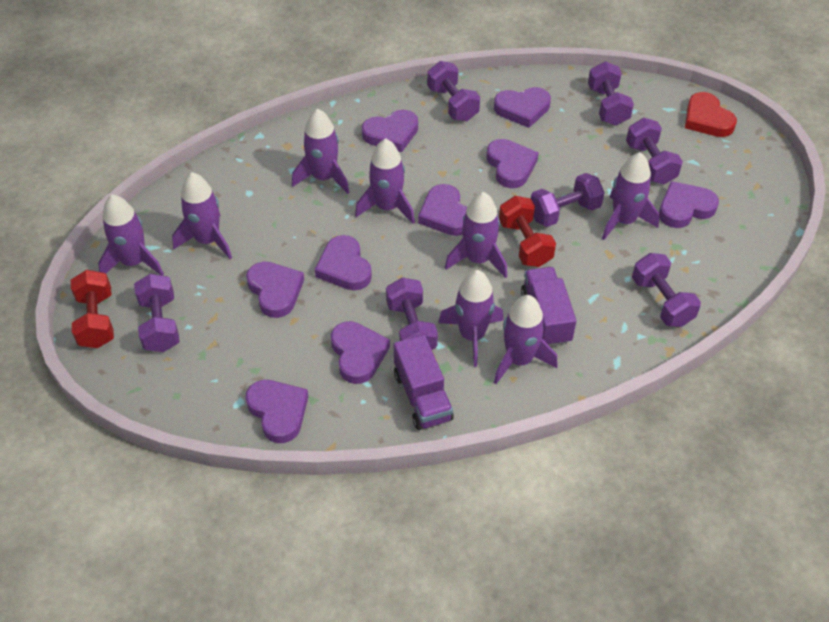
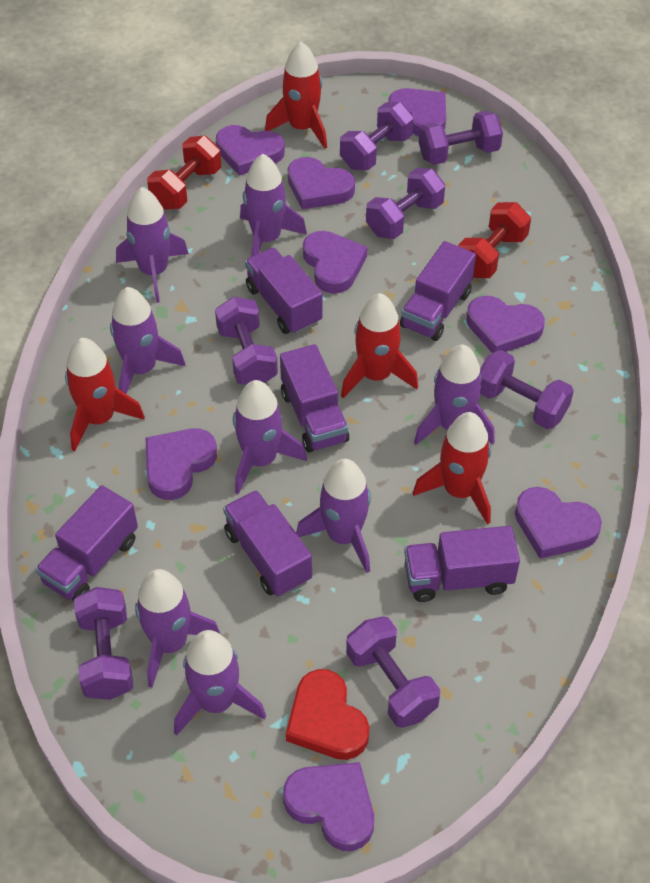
purple heart: 9 -> 8
purple truck: 2 -> 6
red rocket: 0 -> 4

